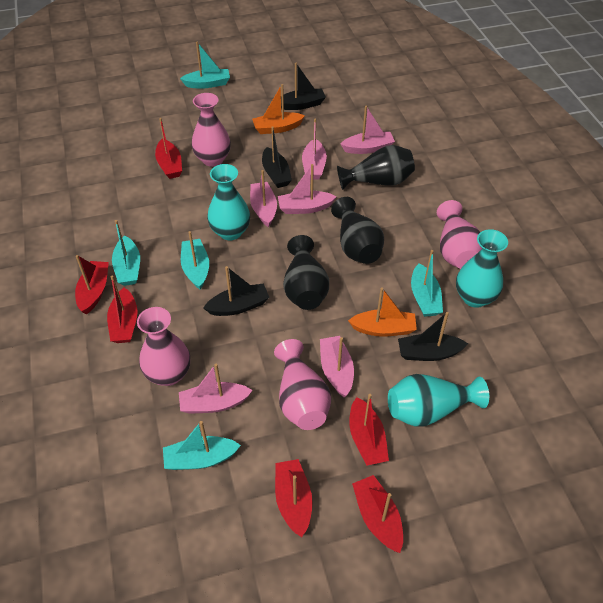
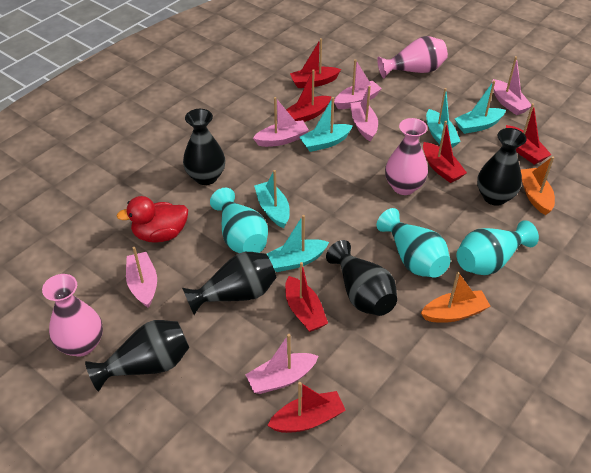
black boat: 4 -> 0
black vase: 3 -> 5
pink vase: 4 -> 3
red duck: 0 -> 1

